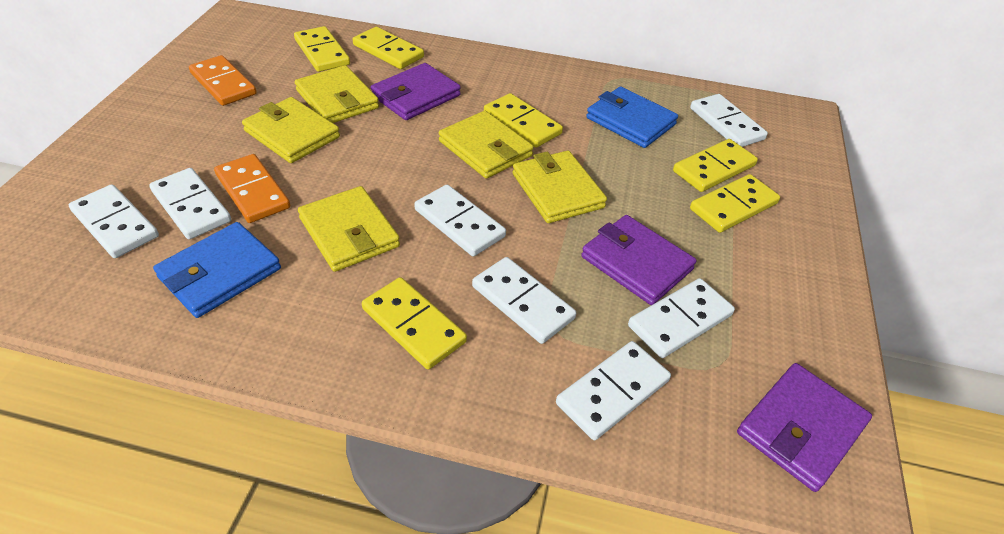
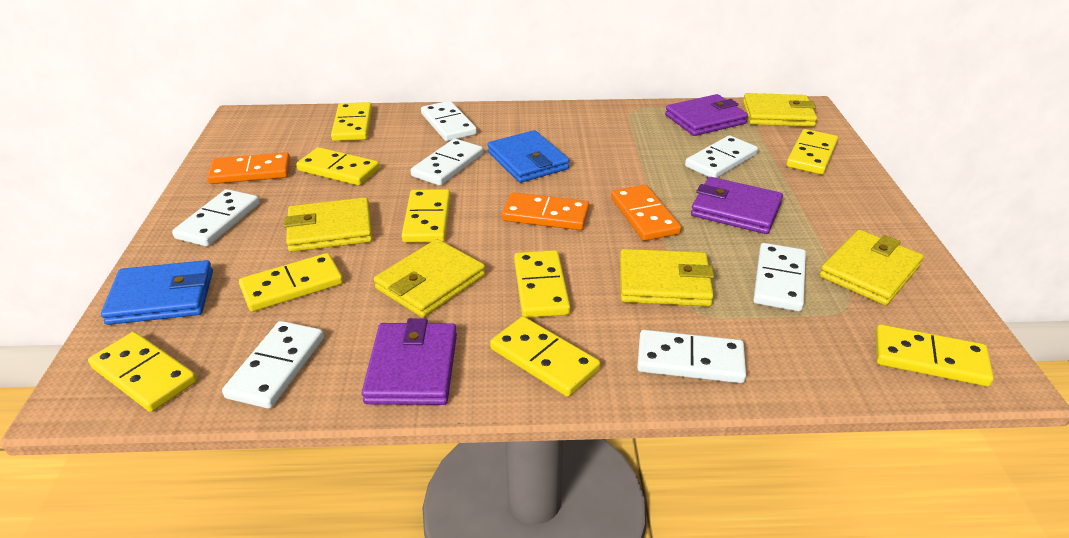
orange domino: 2 -> 3
yellow domino: 6 -> 9

